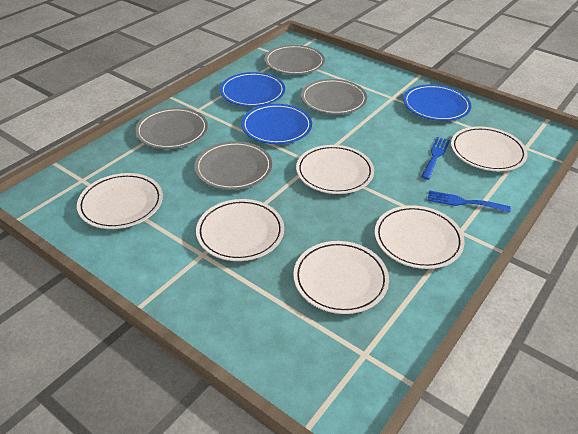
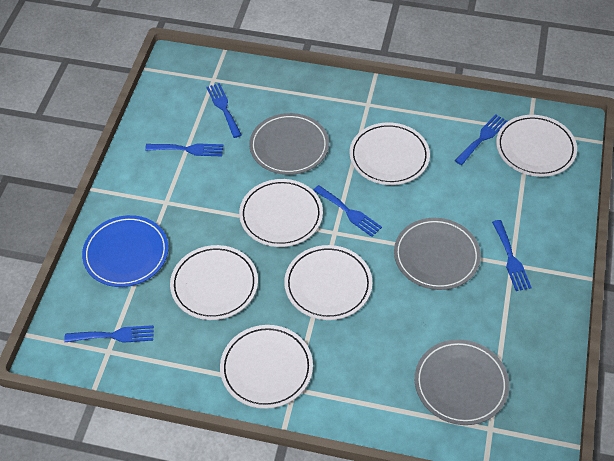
blue fork: 2 -> 6
blue plate: 3 -> 1
grey plate: 4 -> 3

